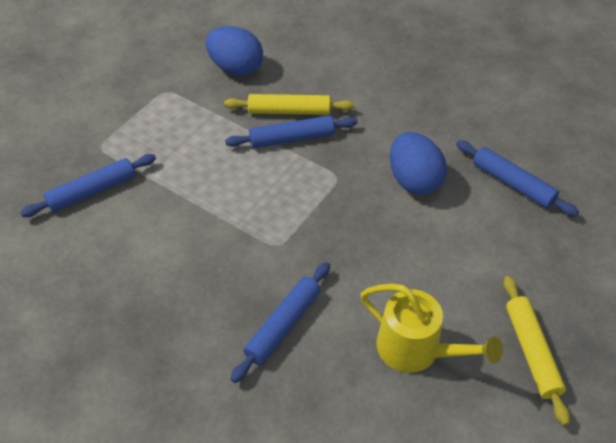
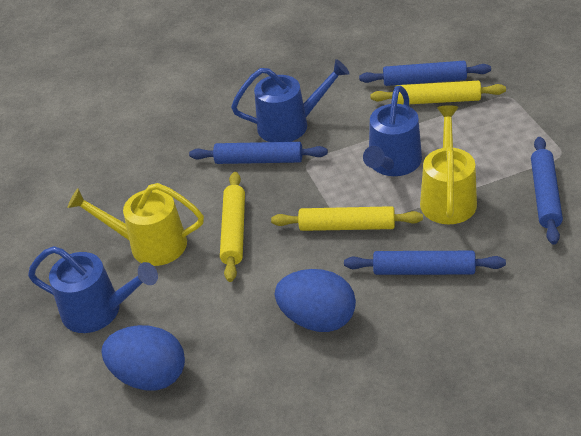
blue watering can: 0 -> 3
yellow rolling pin: 2 -> 3
yellow watering can: 1 -> 2

